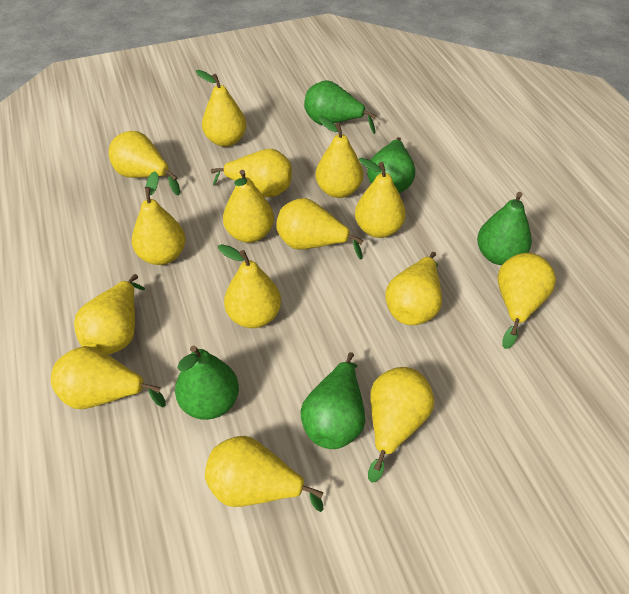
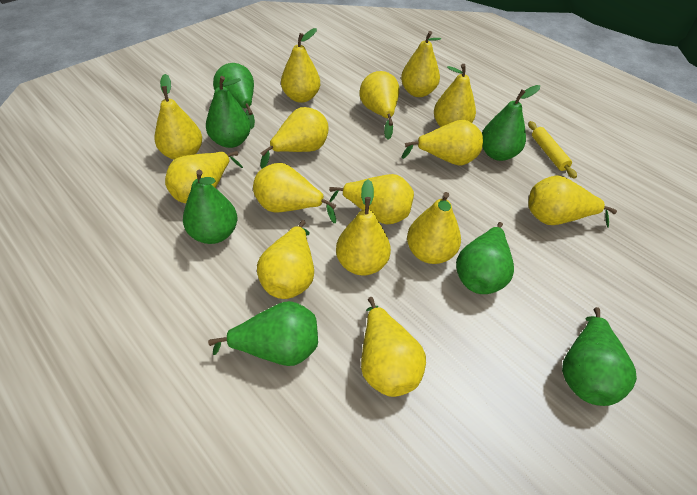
green pear: 5 -> 7
yellow rolling pin: 0 -> 1

